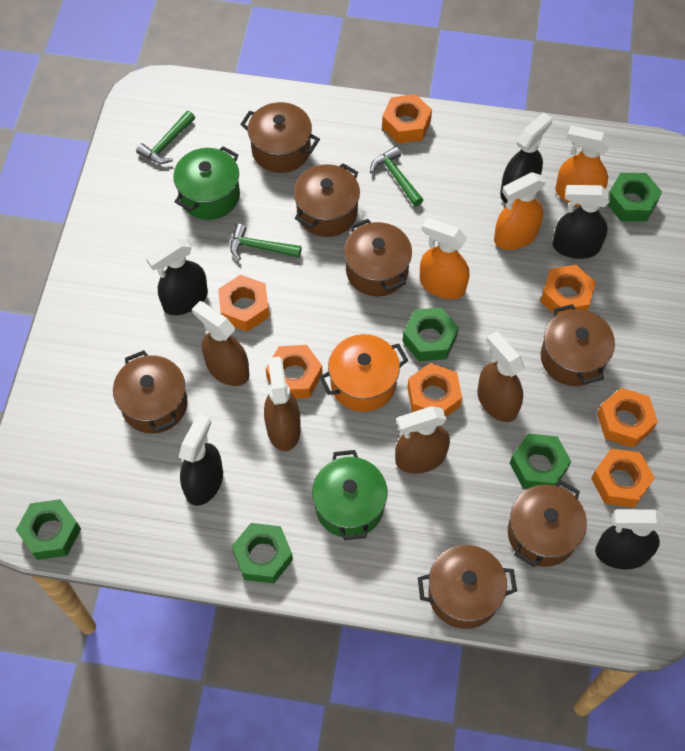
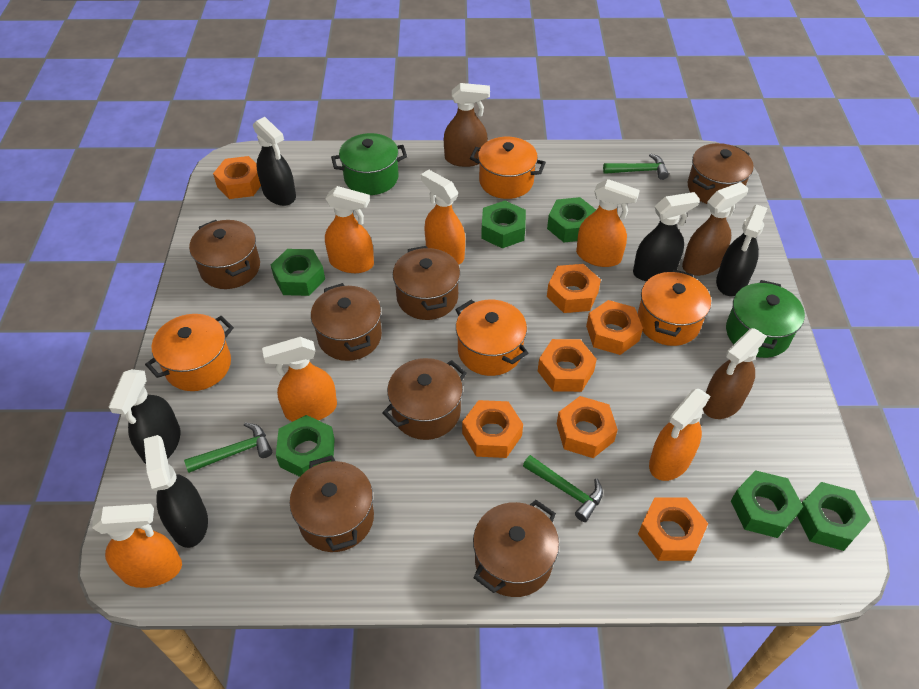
brown spray bottle: 4 -> 3
green nut: 5 -> 6
orange pot: 1 -> 4
orange spray bottle: 3 -> 6

